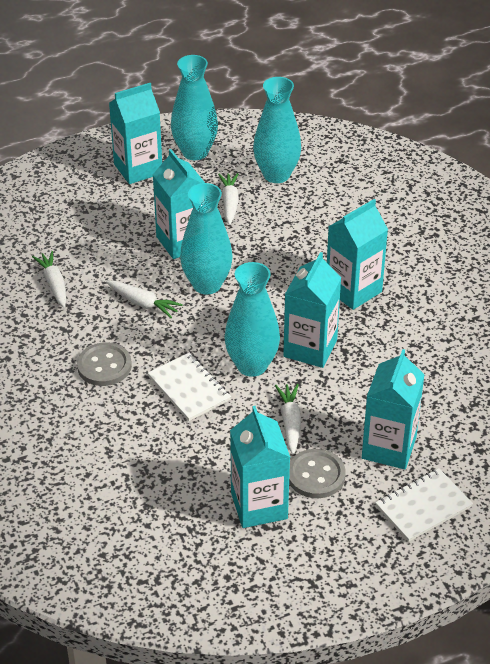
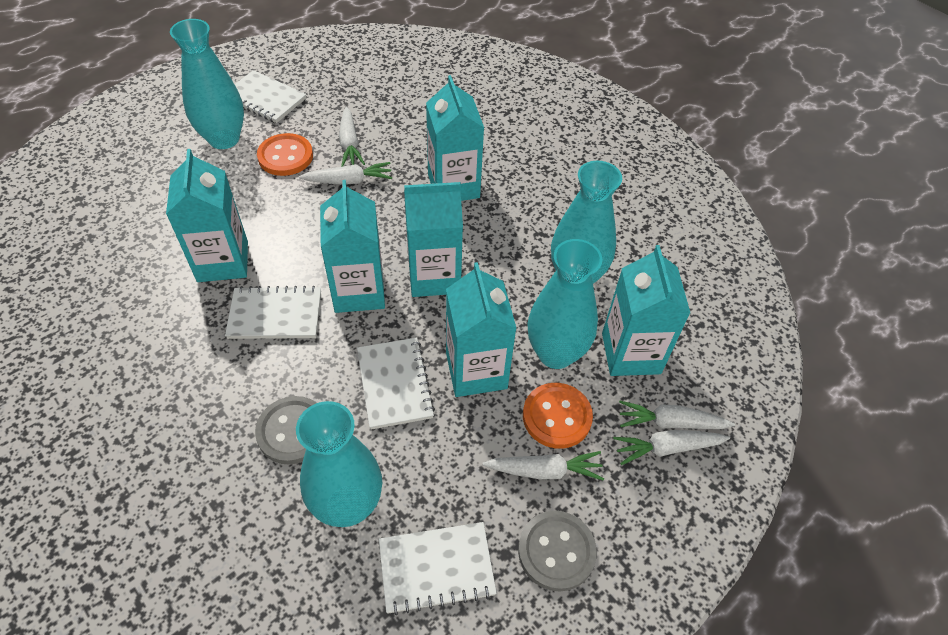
orange button: 0 -> 2
white carrot: 4 -> 5
white notebook: 2 -> 4

